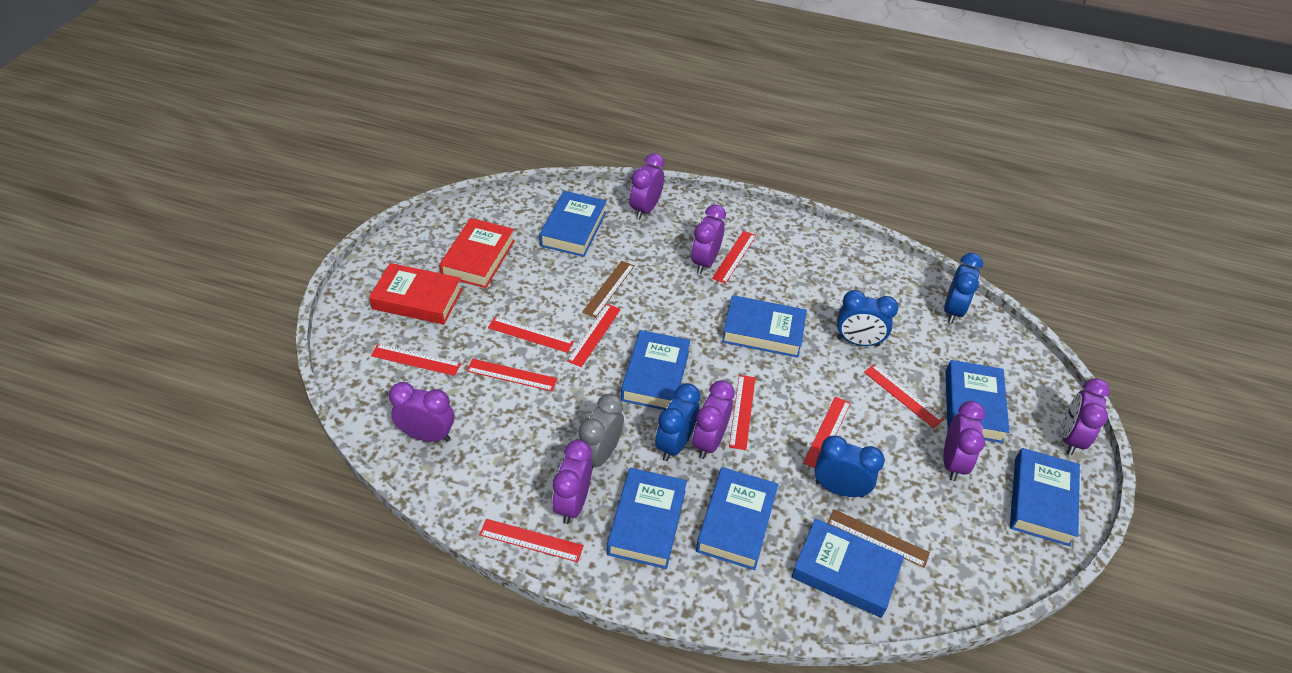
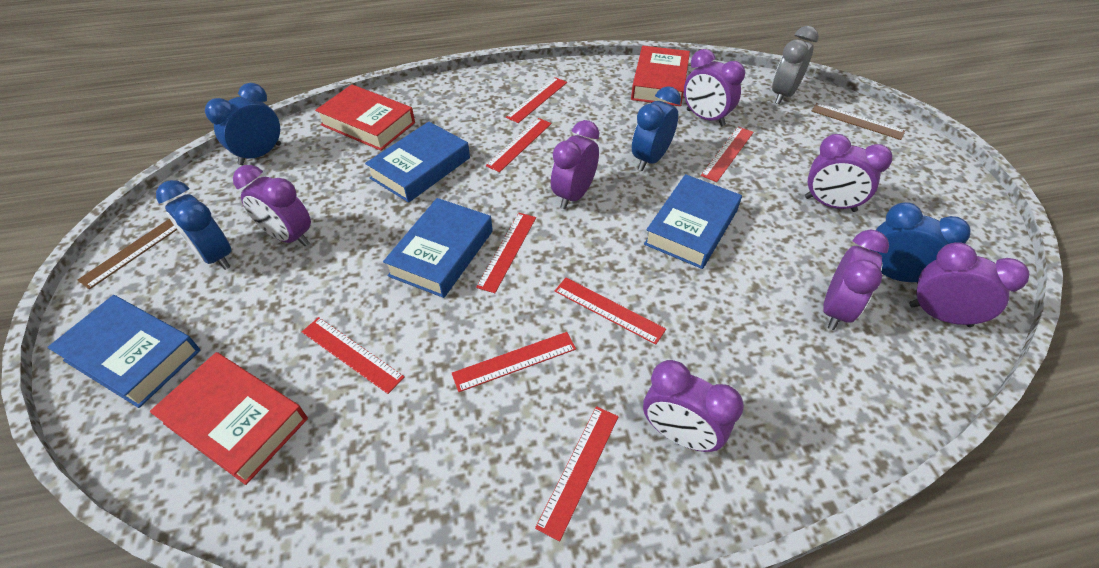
blue book: 8 -> 4
red book: 2 -> 3
red ruler: 9 -> 8

